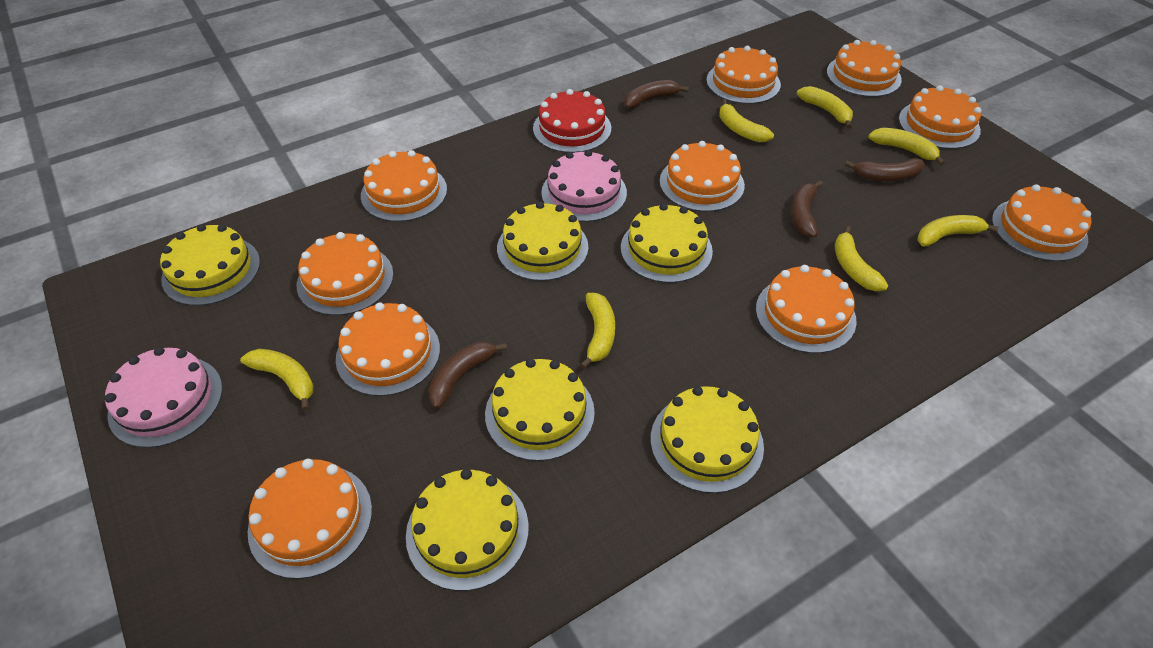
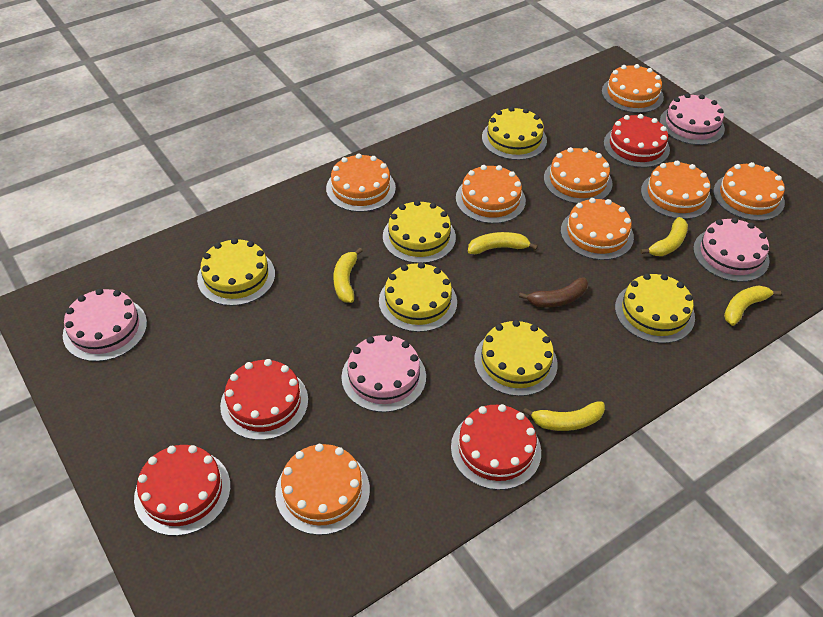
brown banana: 4 -> 1
orange cake: 10 -> 8
pink cake: 2 -> 4
red cake: 1 -> 4
yellow banana: 7 -> 5

